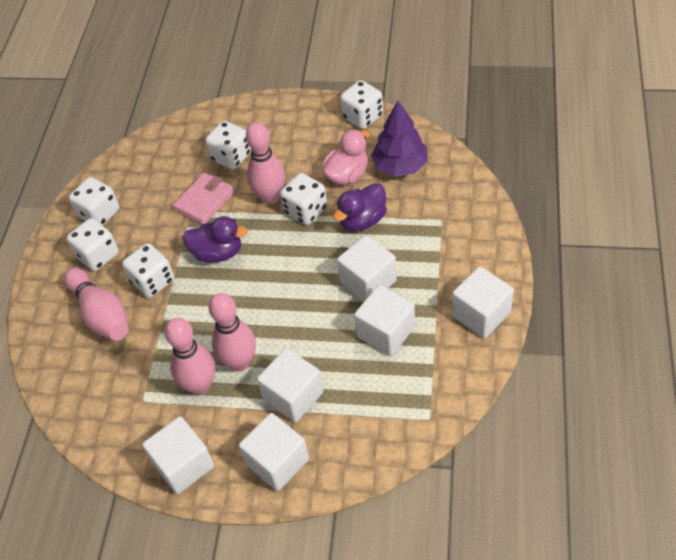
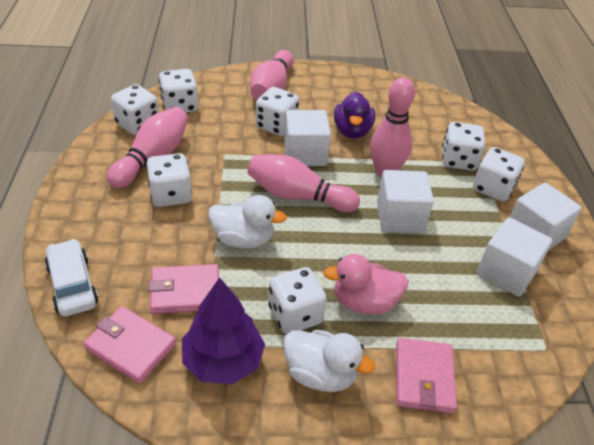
pink wallet: 1 -> 3
purple duck: 2 -> 1
white car: 0 -> 1
white cube: 6 -> 4
white dice: 6 -> 7
white duck: 0 -> 2

